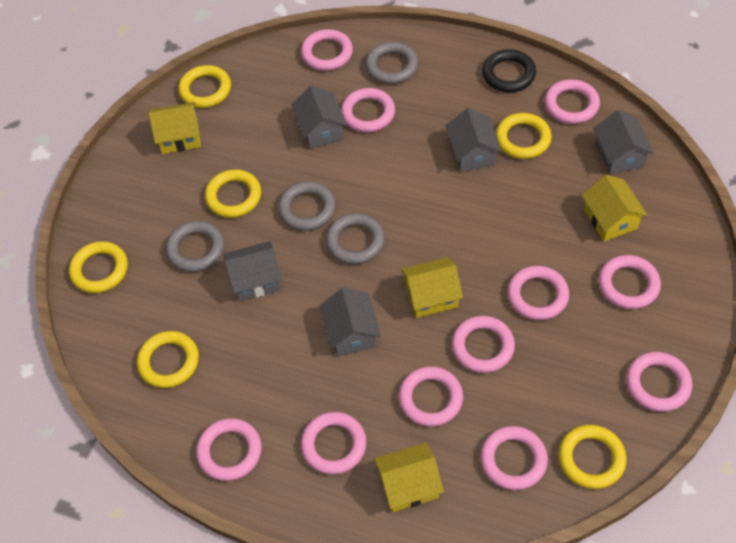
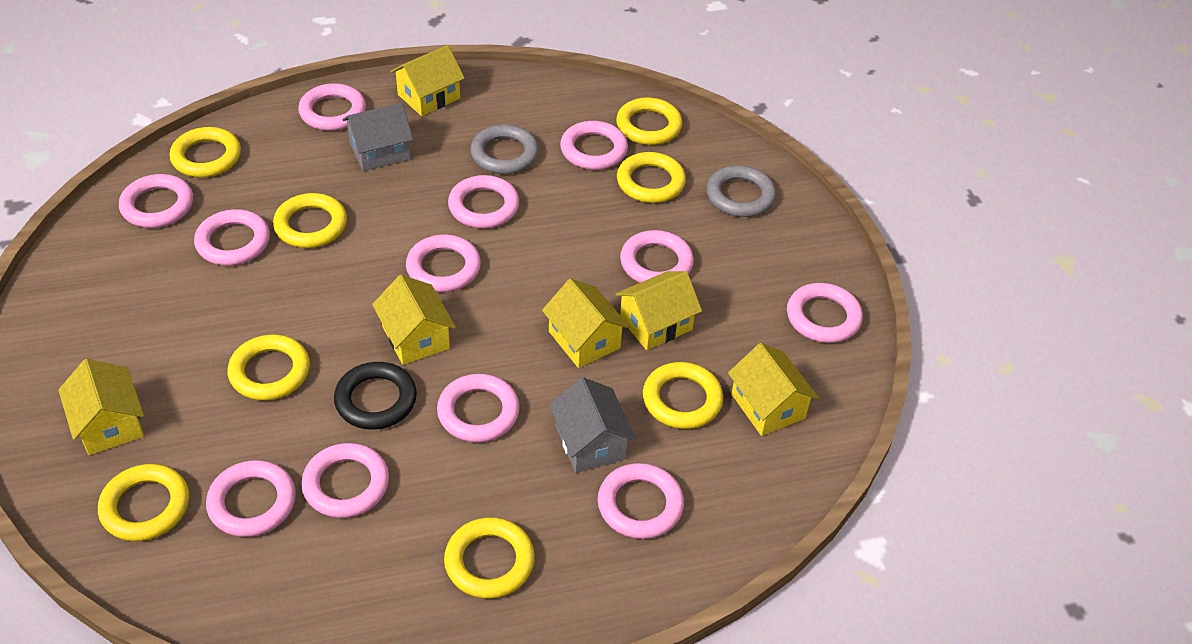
grey house: 5 -> 2
grey ring: 4 -> 2
pink ring: 11 -> 12
yellow house: 4 -> 6
yellow ring: 6 -> 8

